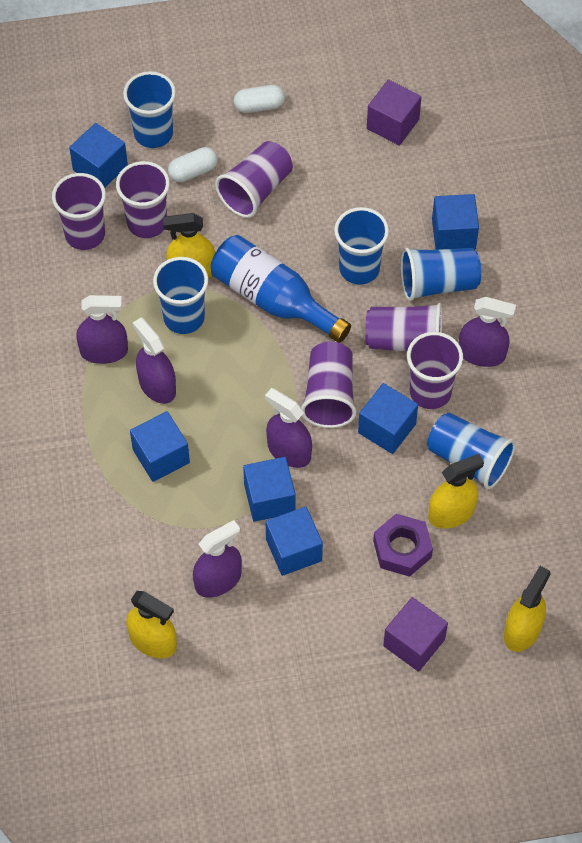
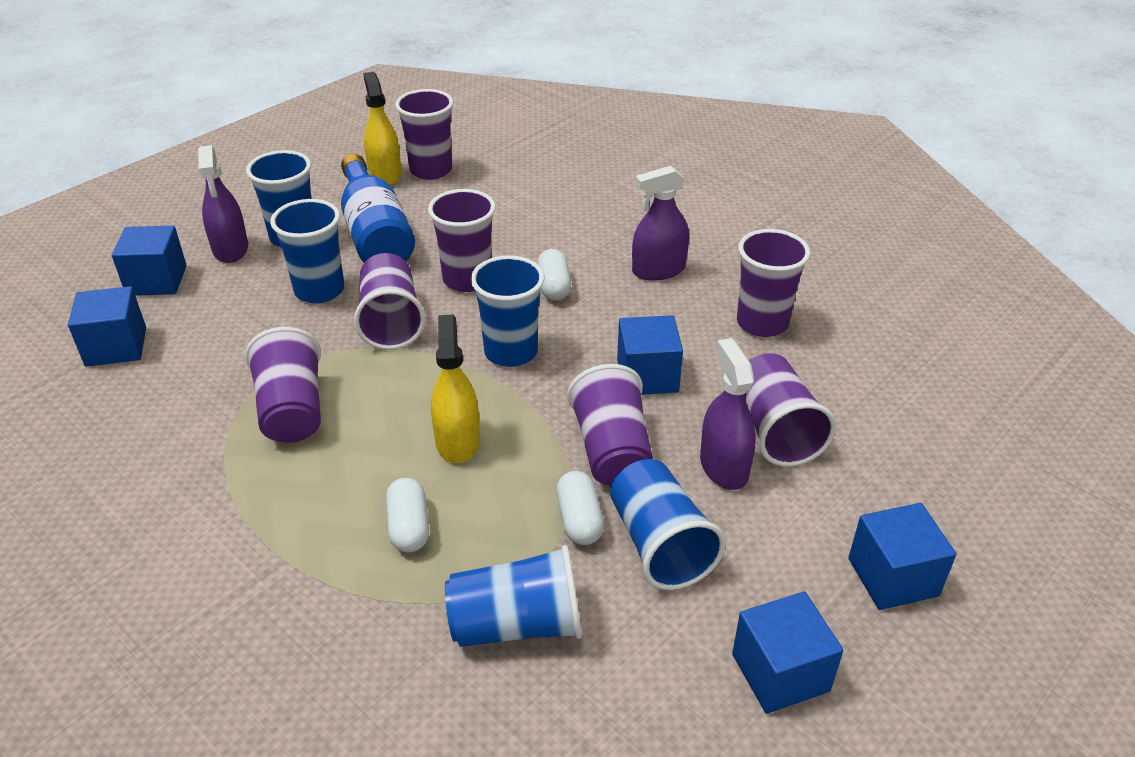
blue cube: 6 -> 5
purple cube: 2 -> 0
purple cup: 6 -> 7
purple nut: 1 -> 0
purple spray bottle: 5 -> 3
white capsule: 2 -> 3
yellow spray bottle: 4 -> 2

